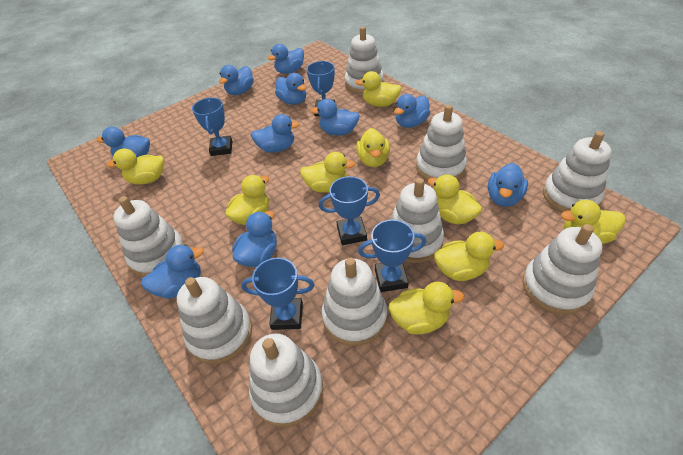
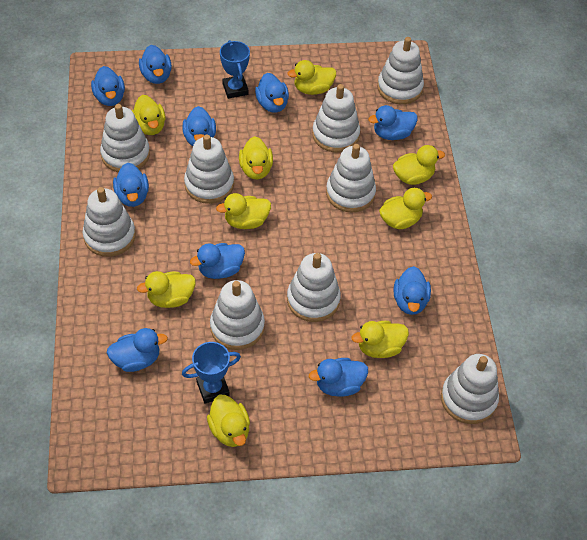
blue trophy: 5 -> 2

